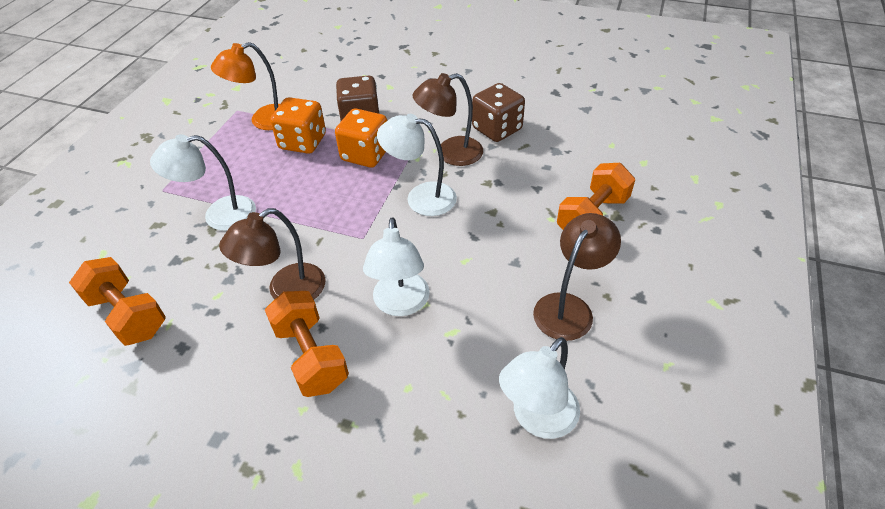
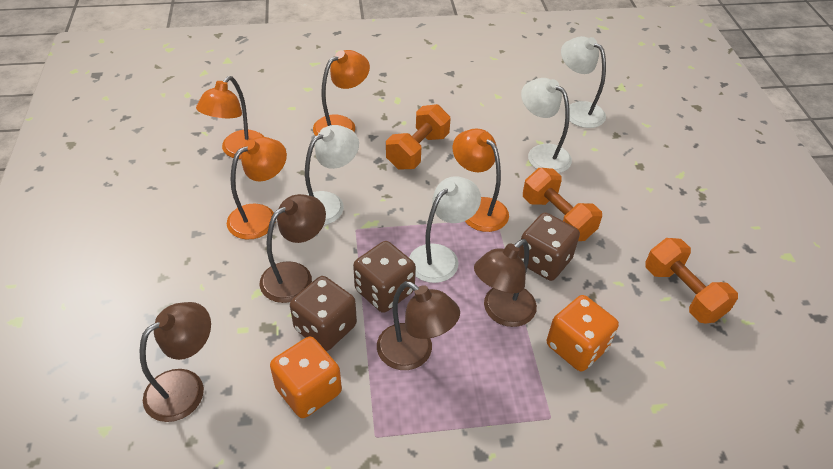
brown dice: 2 -> 3
brown lamp: 3 -> 4
orange lamp: 1 -> 4

